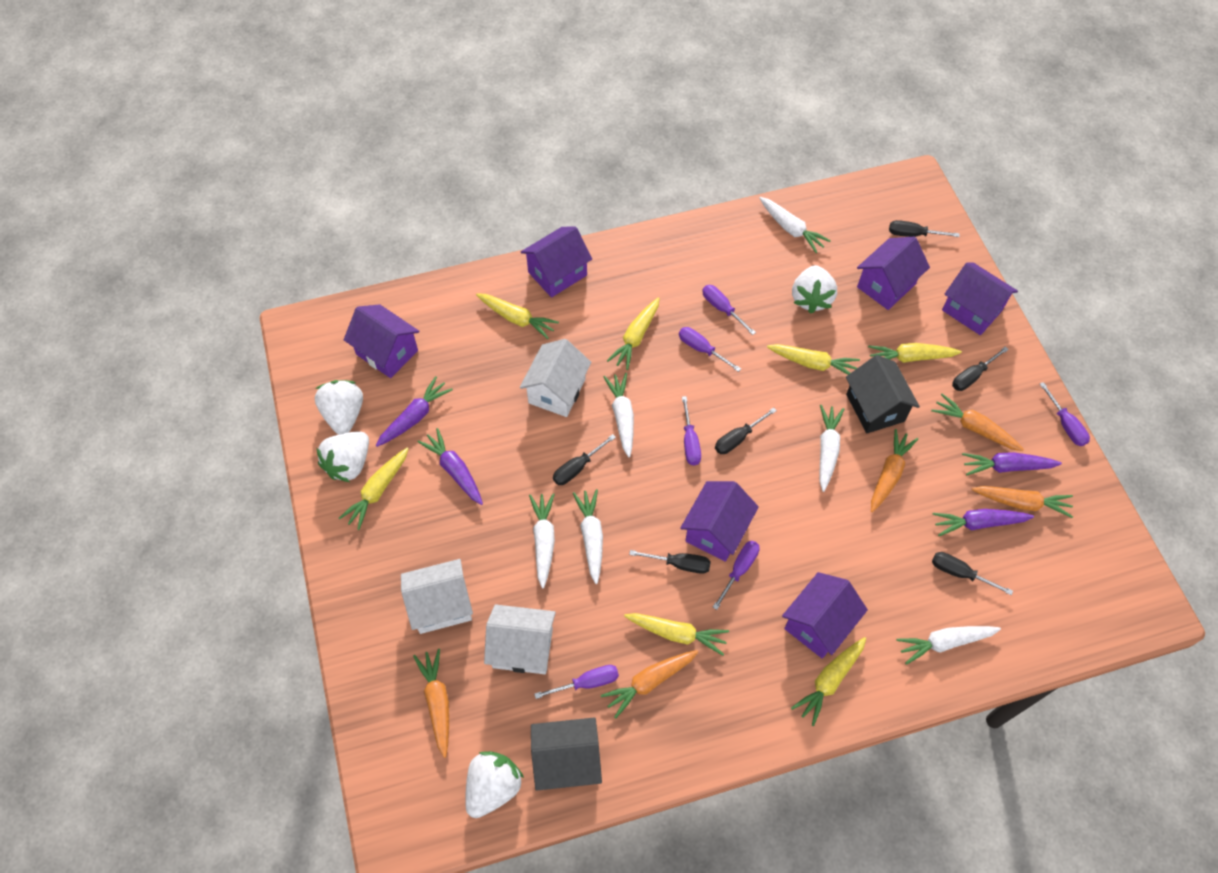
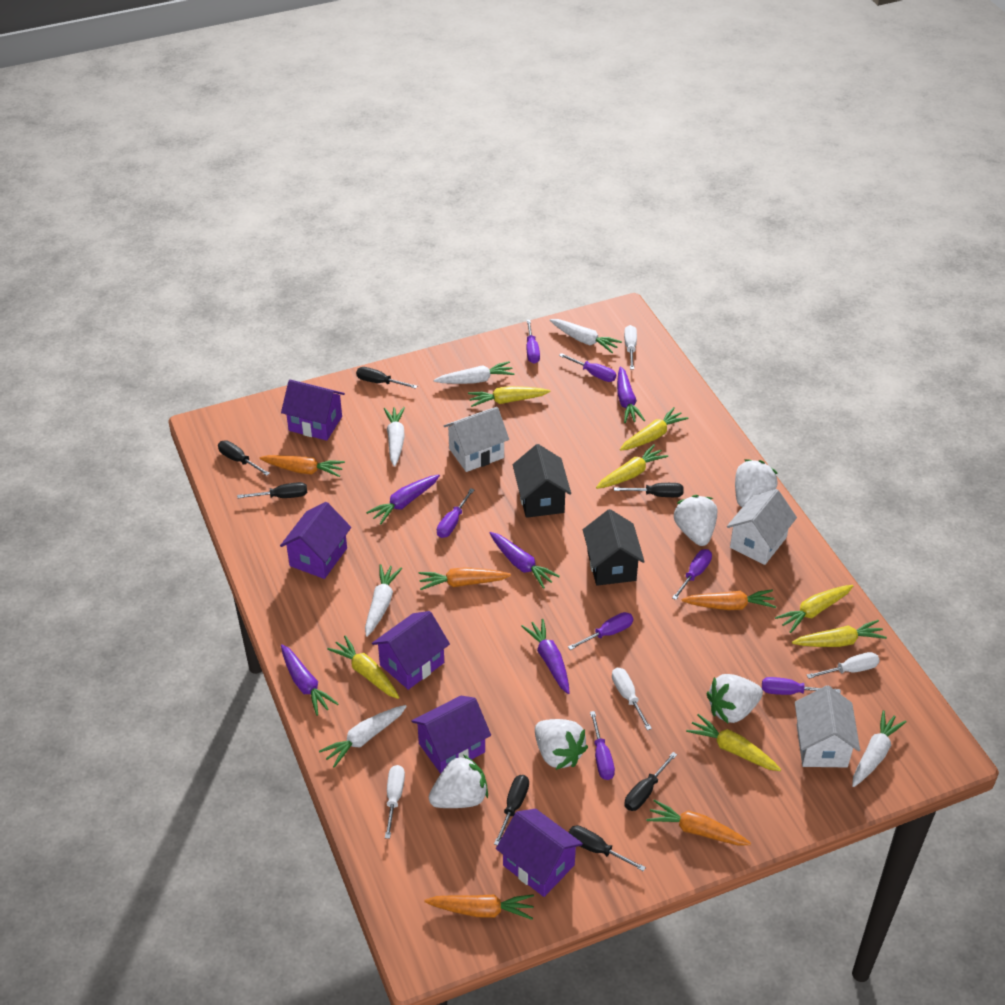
black screwdriver: 6 -> 7
purple carrot: 4 -> 5
purple house: 6 -> 5
purple screwdriver: 6 -> 7
white screwdriver: 0 -> 4
white strawberry: 4 -> 5

